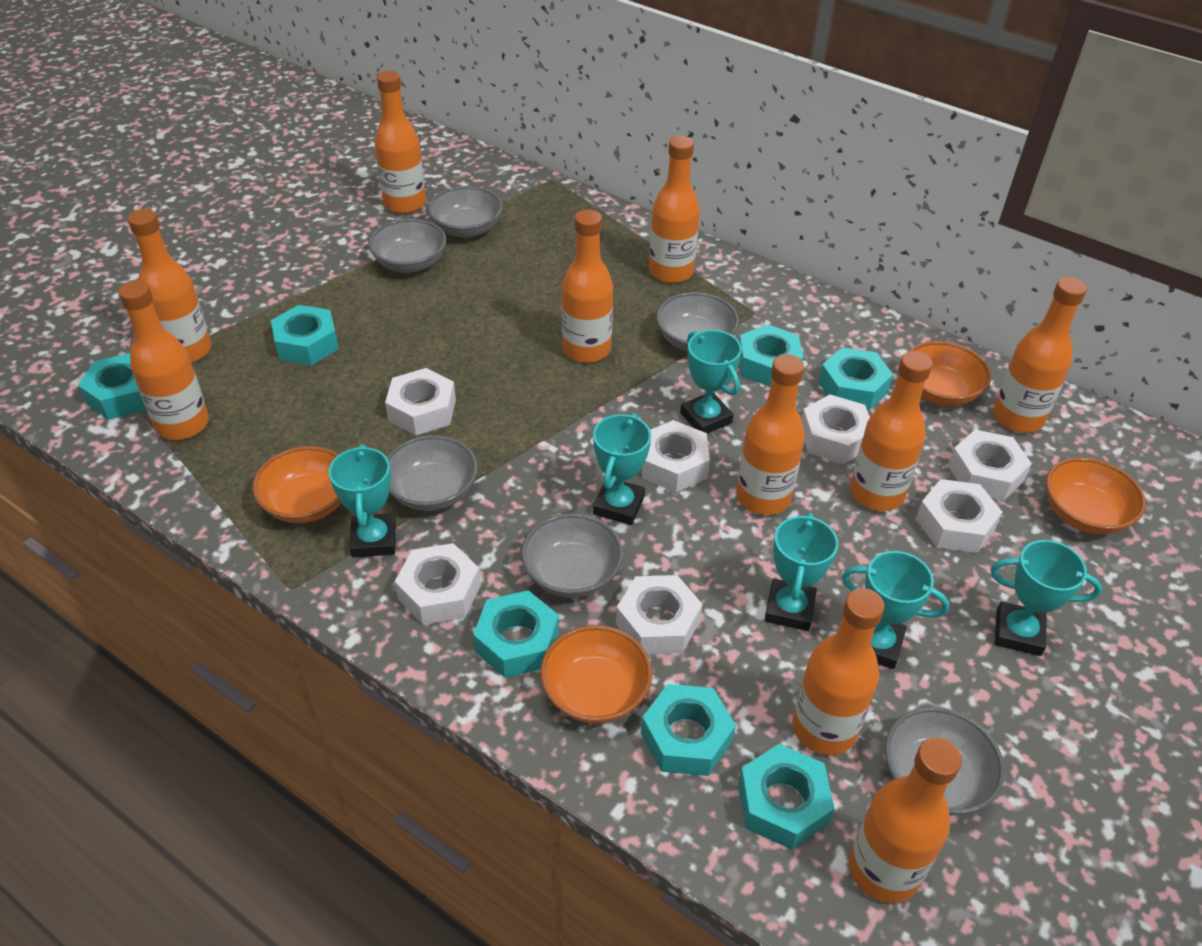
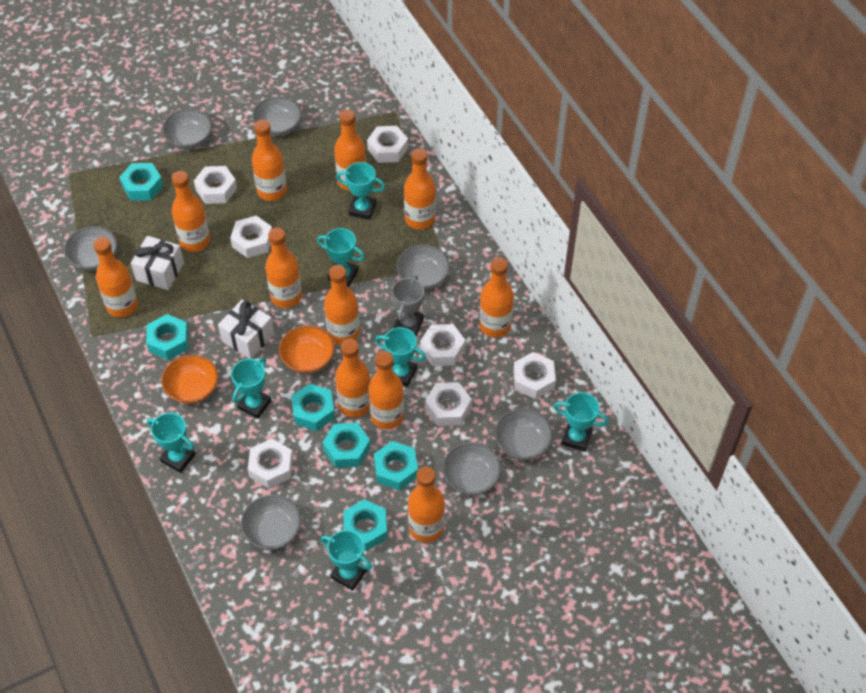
grey bowl: 6 -> 7
grey trophy: 0 -> 1
orange bottle: 10 -> 11
orange bowl: 4 -> 2
turquoise nut: 7 -> 6
turquoise trophy: 6 -> 7
white gift: 0 -> 2

